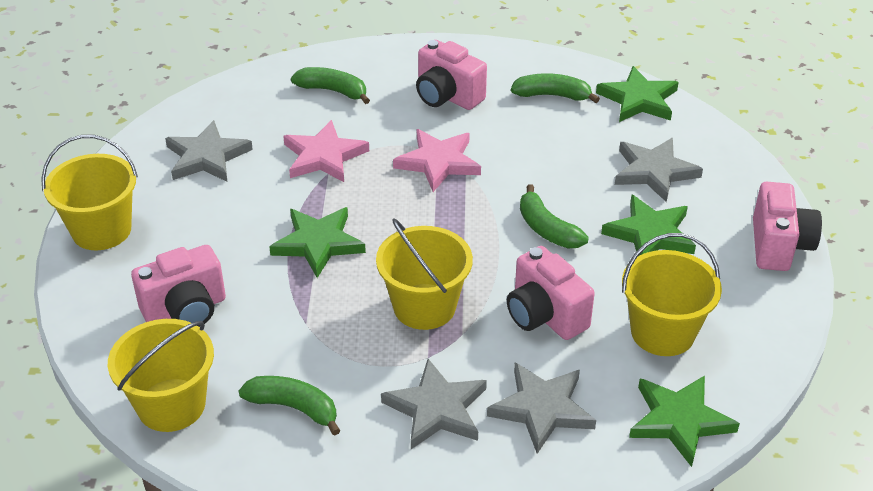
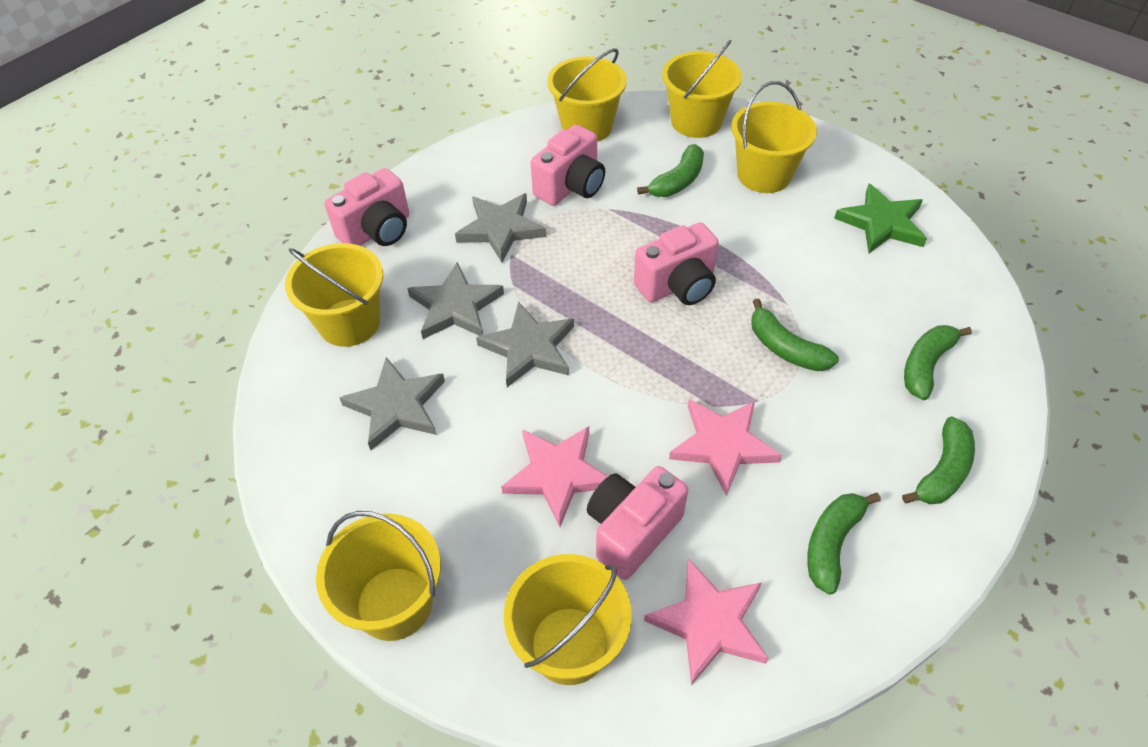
green banana: 4 -> 5
green star: 4 -> 1
pink star: 2 -> 3
yellow bucket: 4 -> 6

